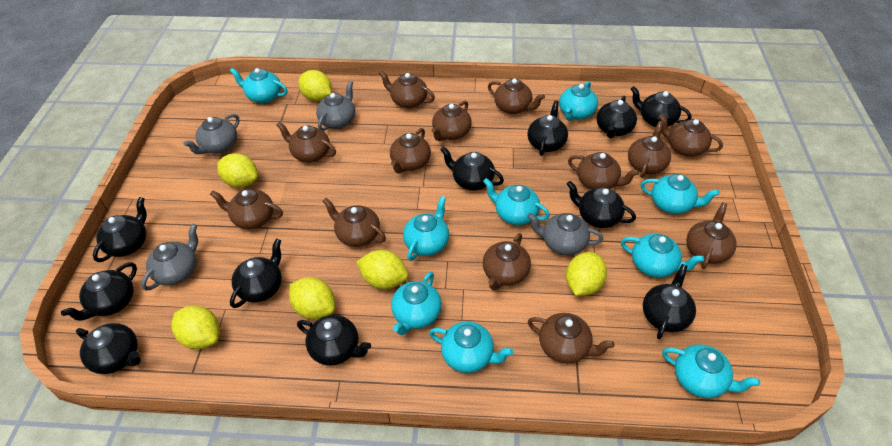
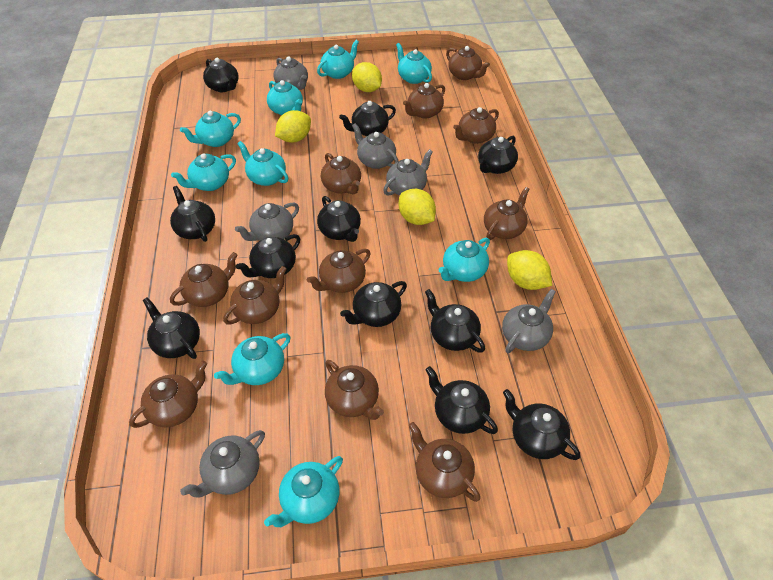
brown teapot: 13 -> 11
grey teapot: 4 -> 6
yellow lemon: 6 -> 4

